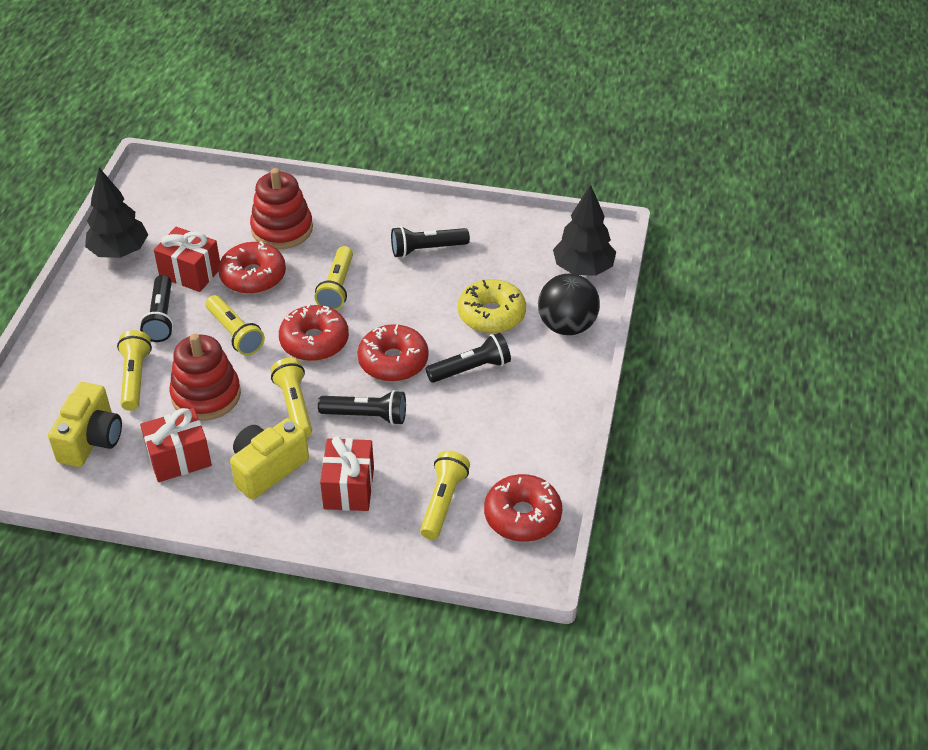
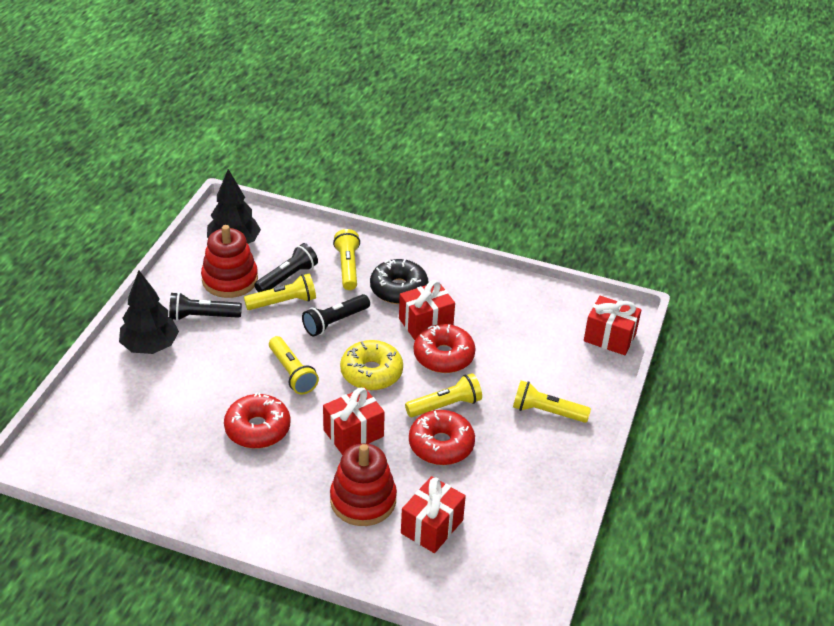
black ball: 1 -> 0
black donut: 0 -> 1
black flashlight: 4 -> 3
red donut: 4 -> 3
red gift: 3 -> 4
yellow camera: 2 -> 0

